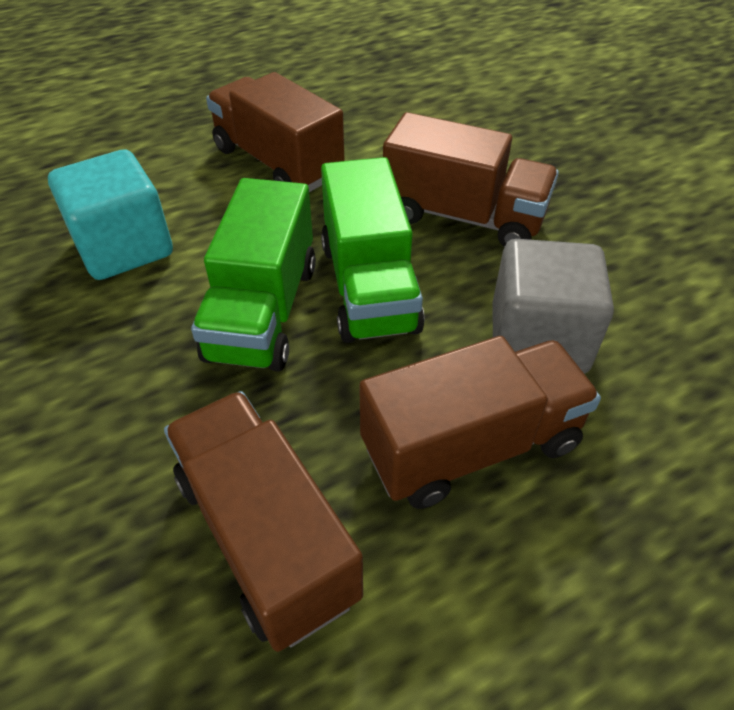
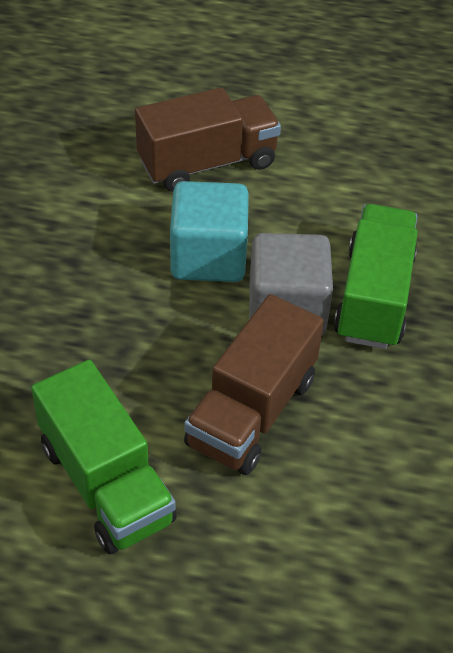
brown truck: 4 -> 2

